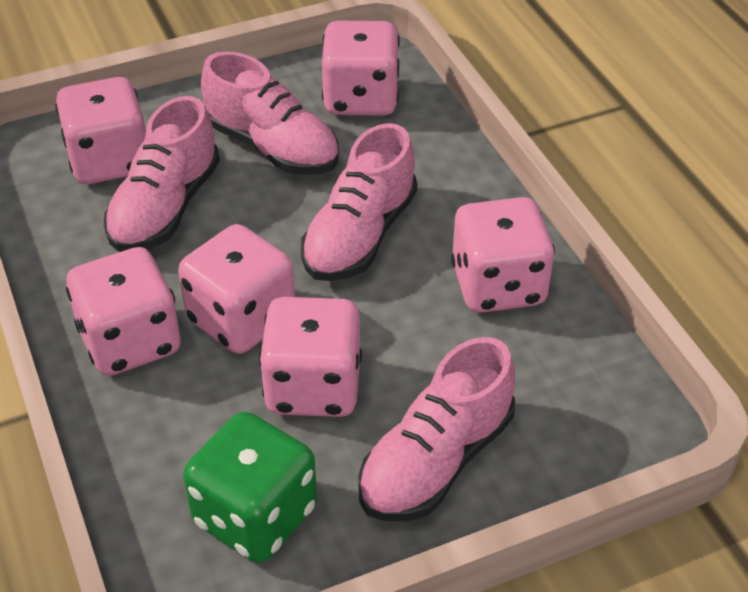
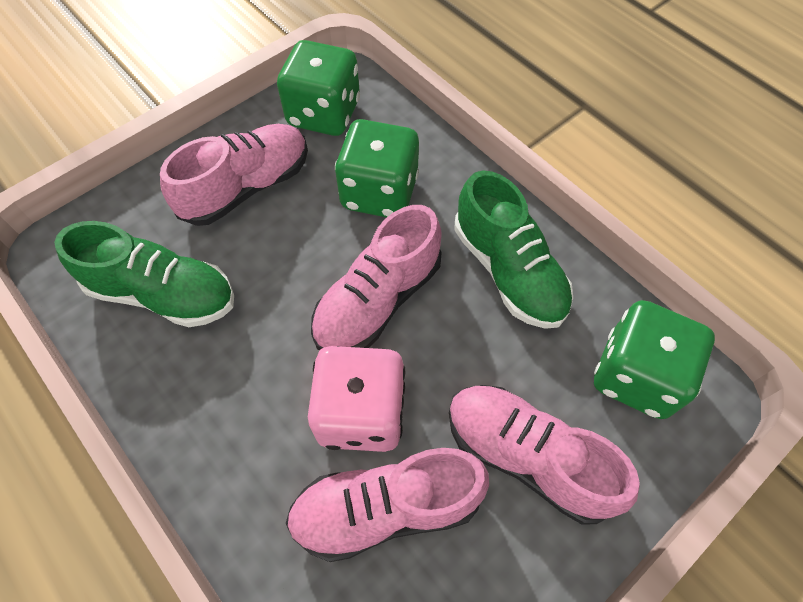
green dice: 1 -> 3
green shoe: 0 -> 2
pink dice: 6 -> 1

